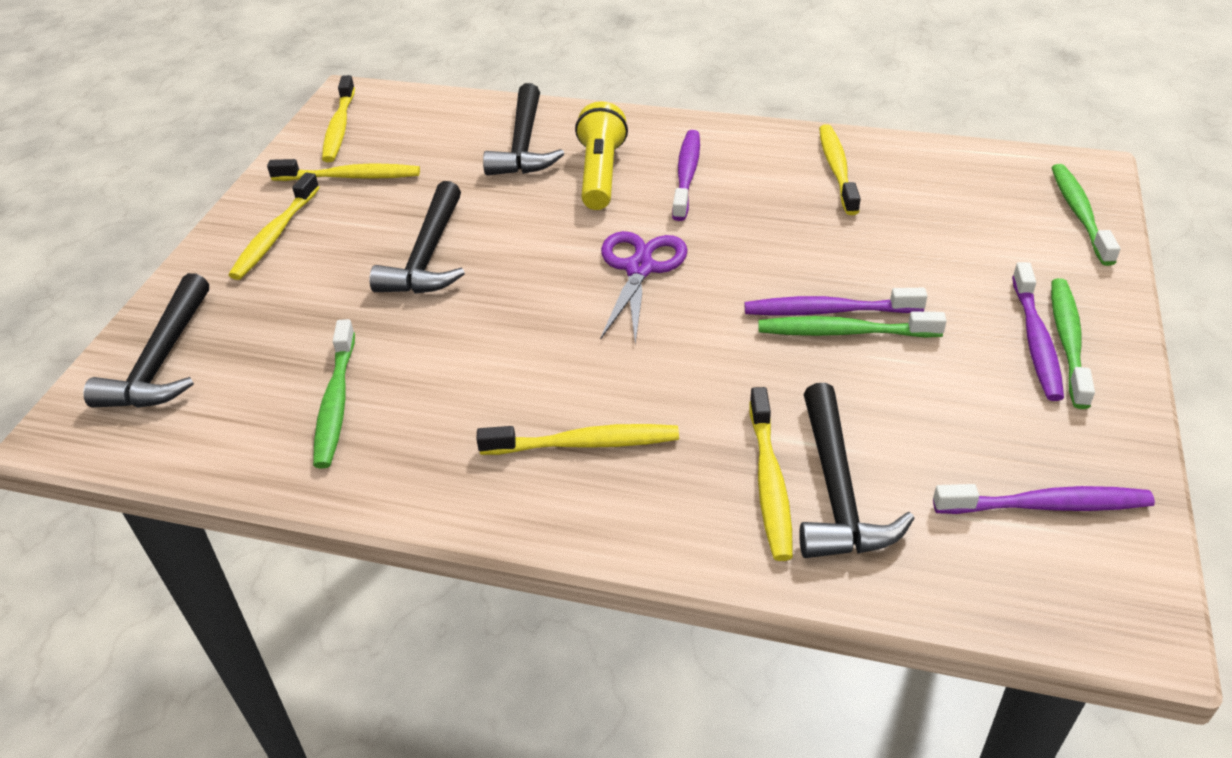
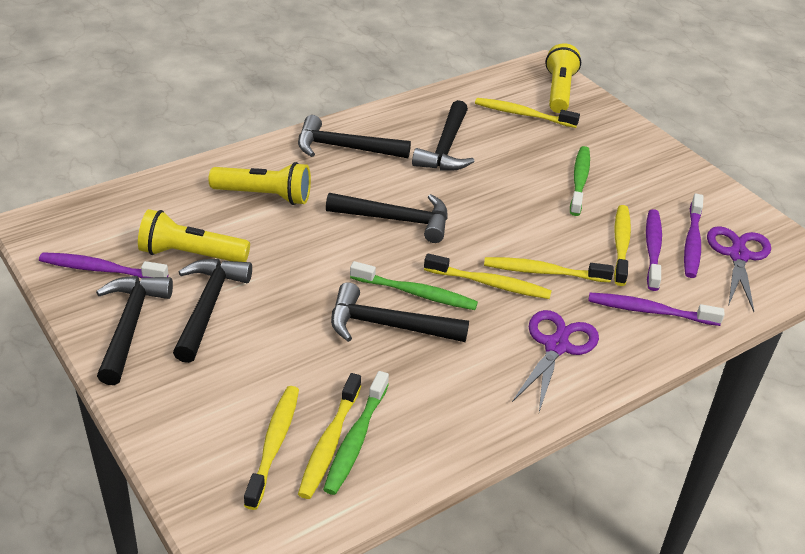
black hammer: 4 -> 6
green toothbrush: 4 -> 3
purple scissors: 1 -> 2
yellow flashlight: 1 -> 3

